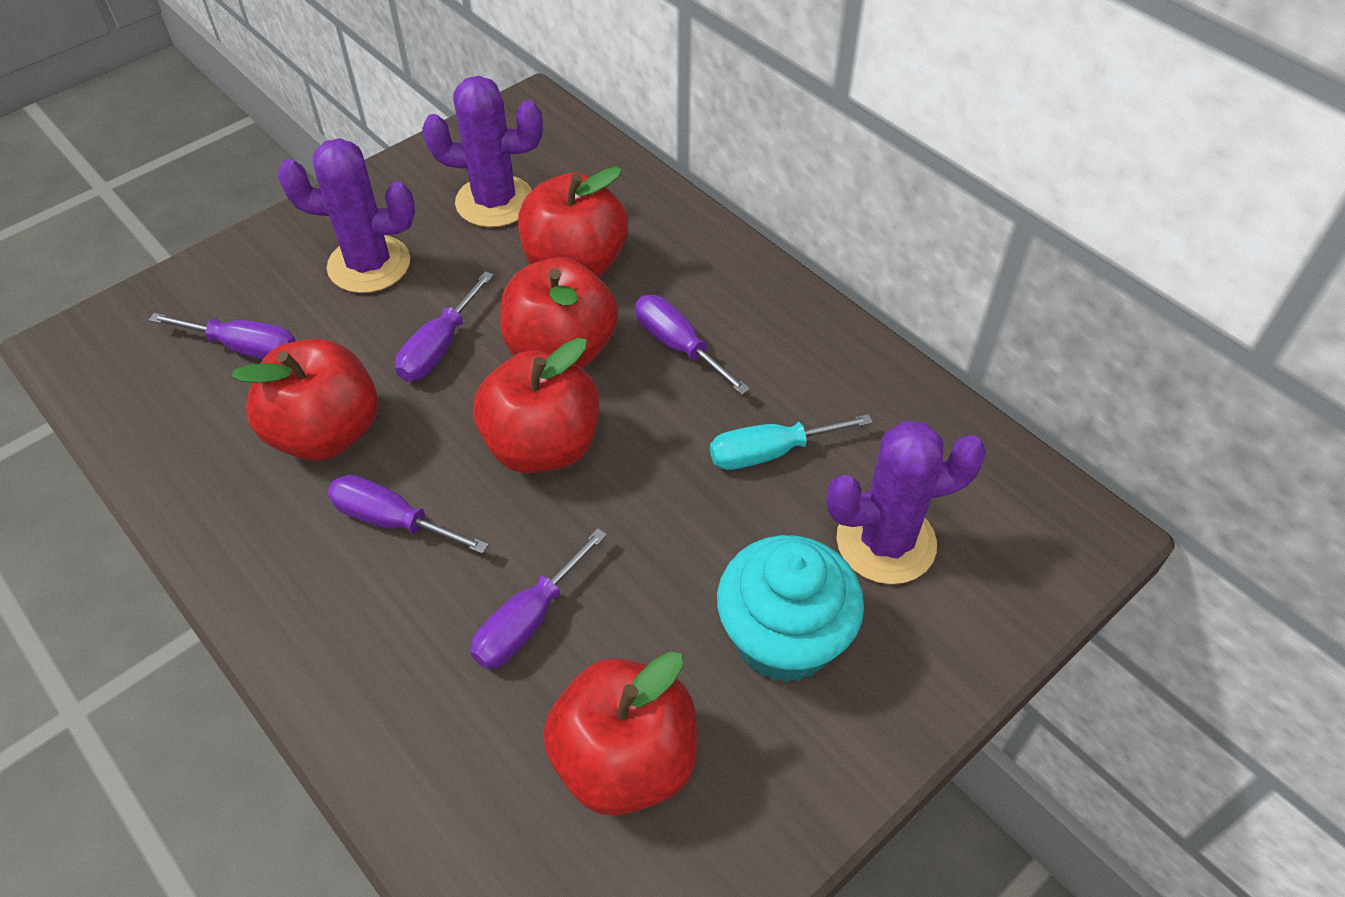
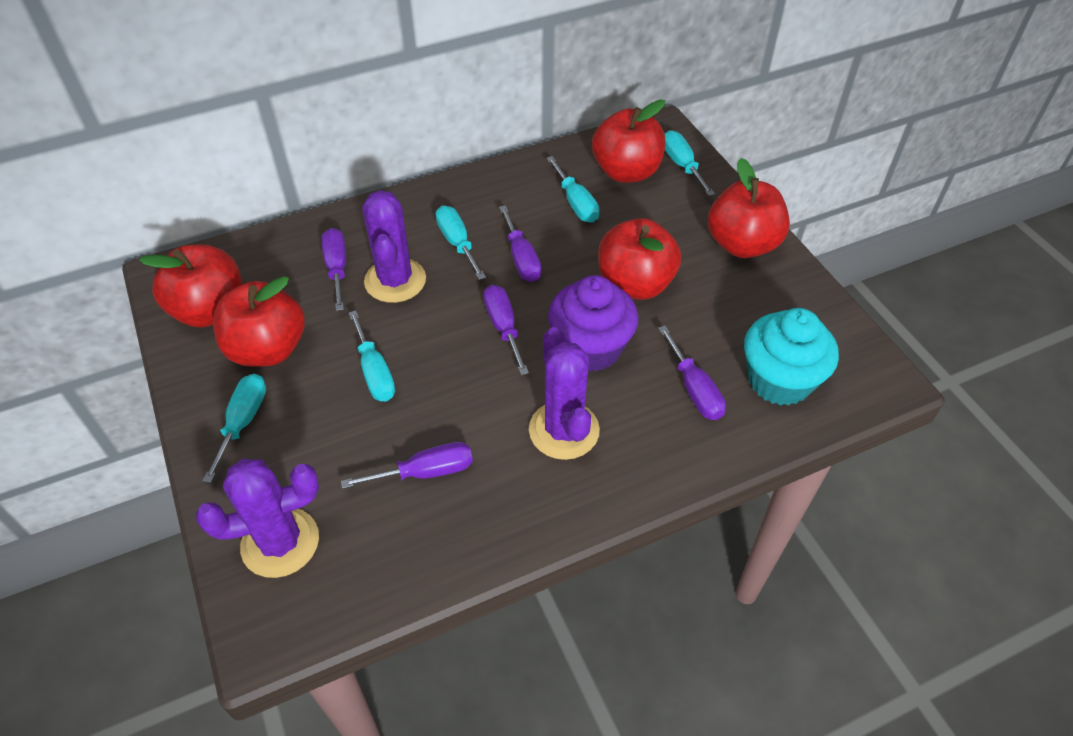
purple cupcake: 0 -> 1
turquoise screwdriver: 1 -> 5

